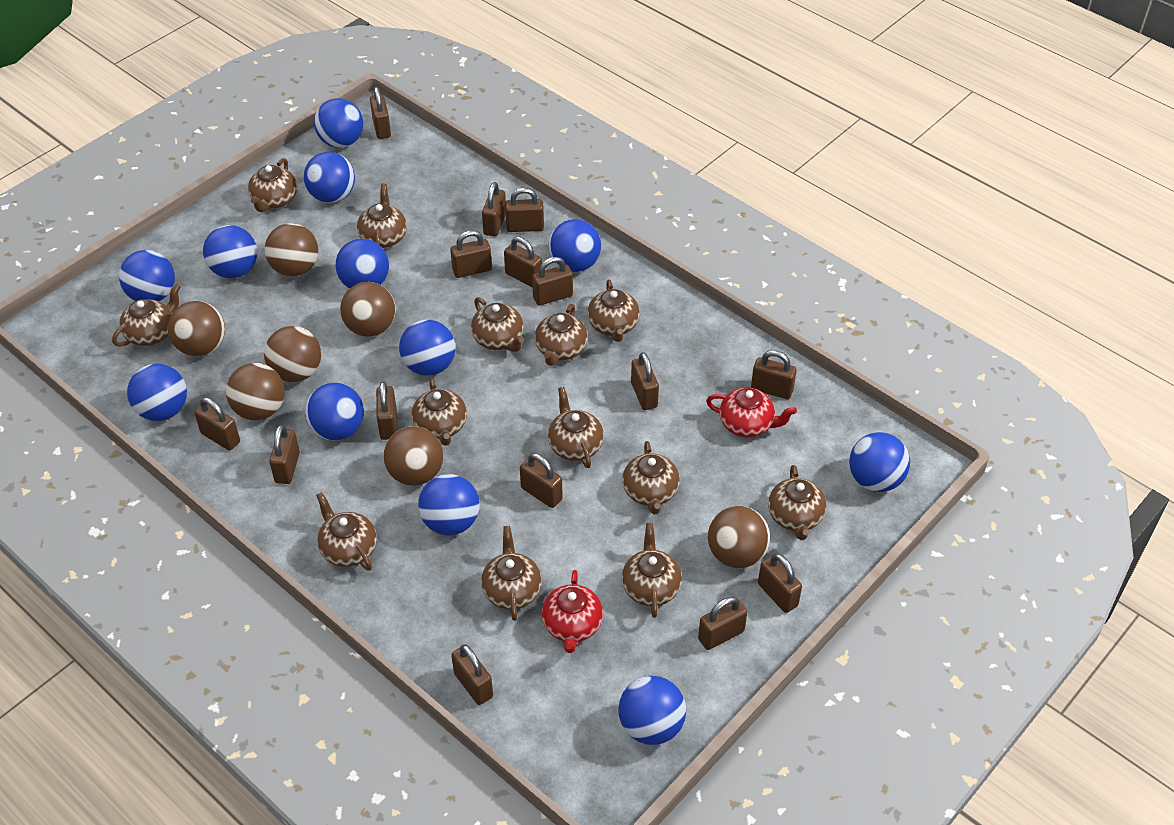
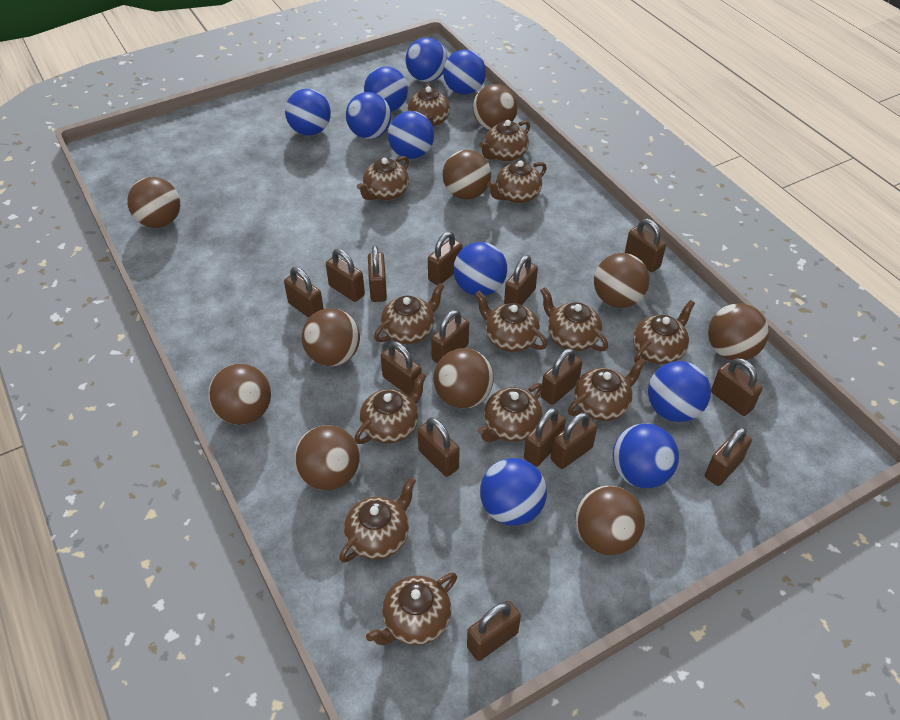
blue ball: 12 -> 10
brown ball: 7 -> 10
red teapot: 2 -> 0

